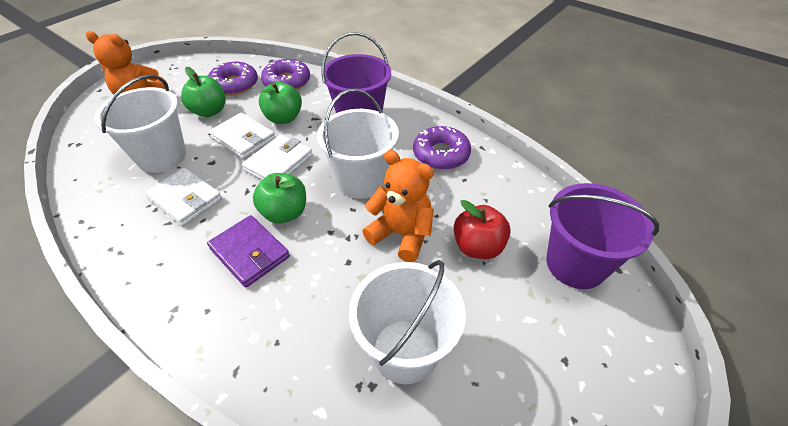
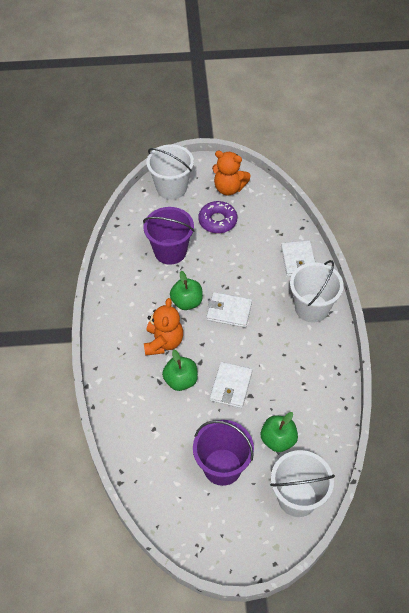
purple donut: 3 -> 1
purple wallet: 1 -> 0
red apple: 1 -> 0

